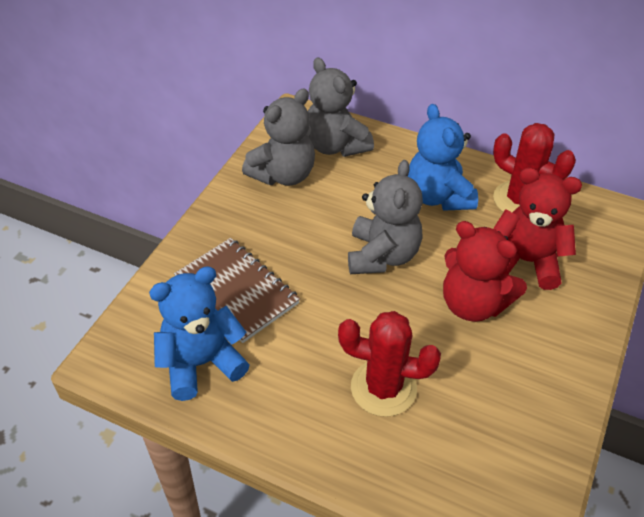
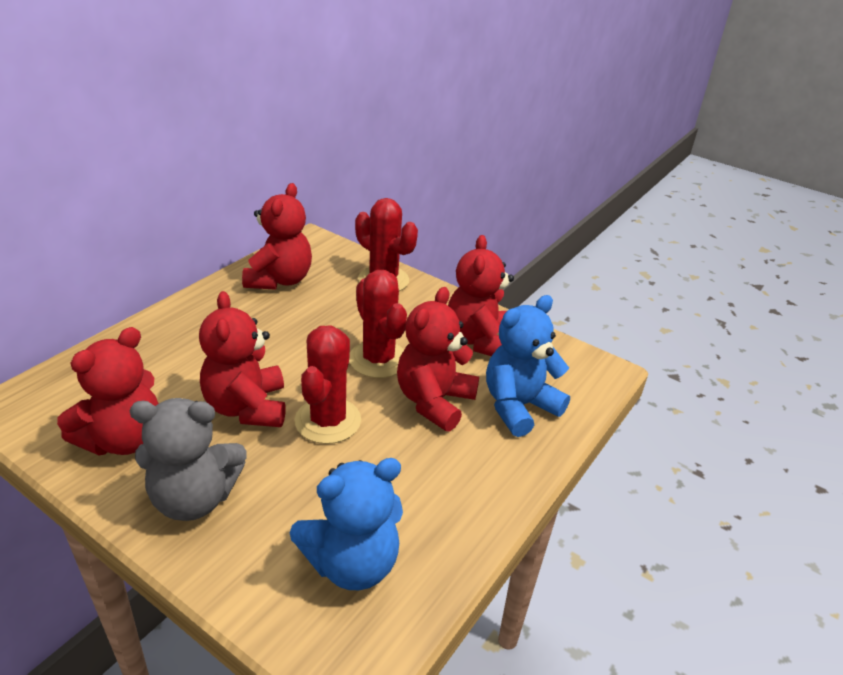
brown notebook: 1 -> 0
grey teddy bear: 3 -> 1
red cactus: 2 -> 3
red teddy bear: 2 -> 5

